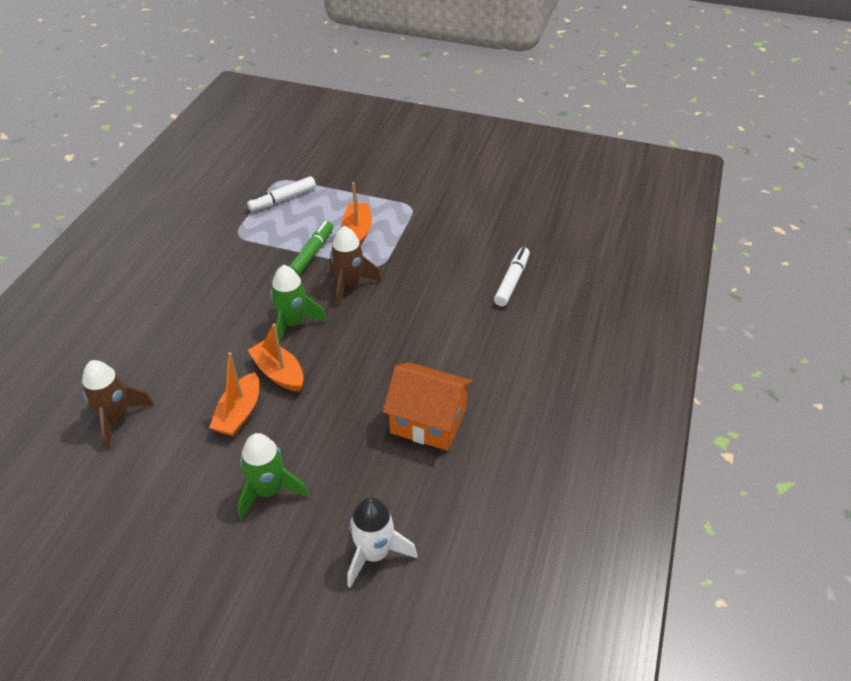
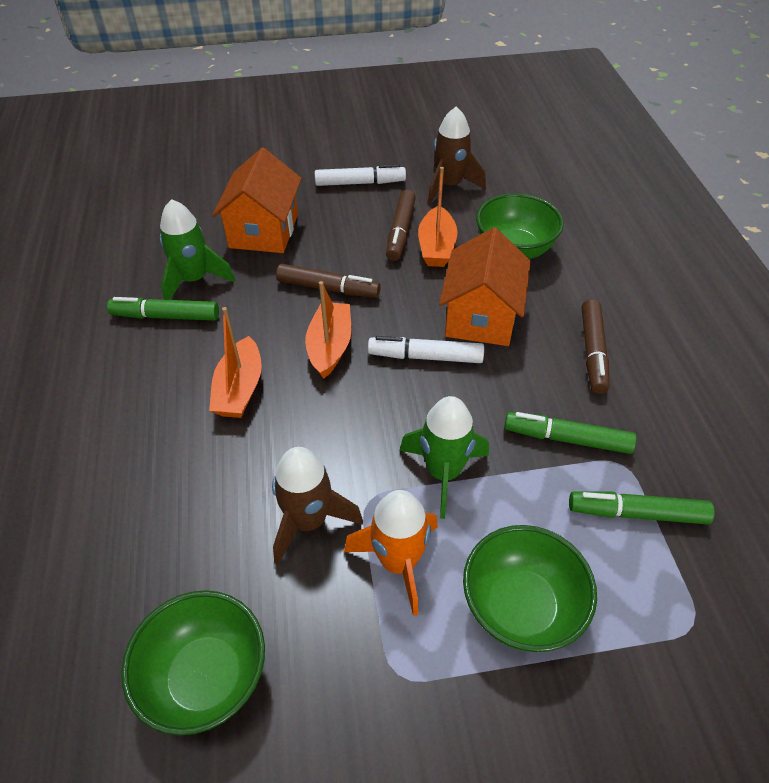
brown marker: 0 -> 3
green bowl: 0 -> 3
green marker: 1 -> 3
orange house: 1 -> 2
orange rocket: 0 -> 1
white rocket: 1 -> 0

